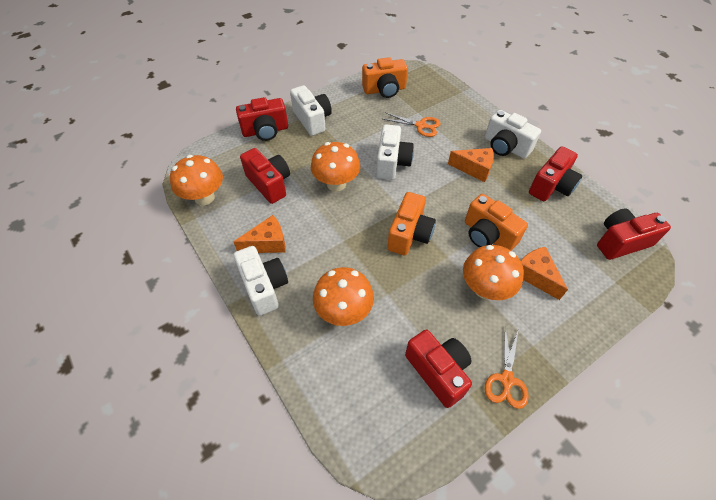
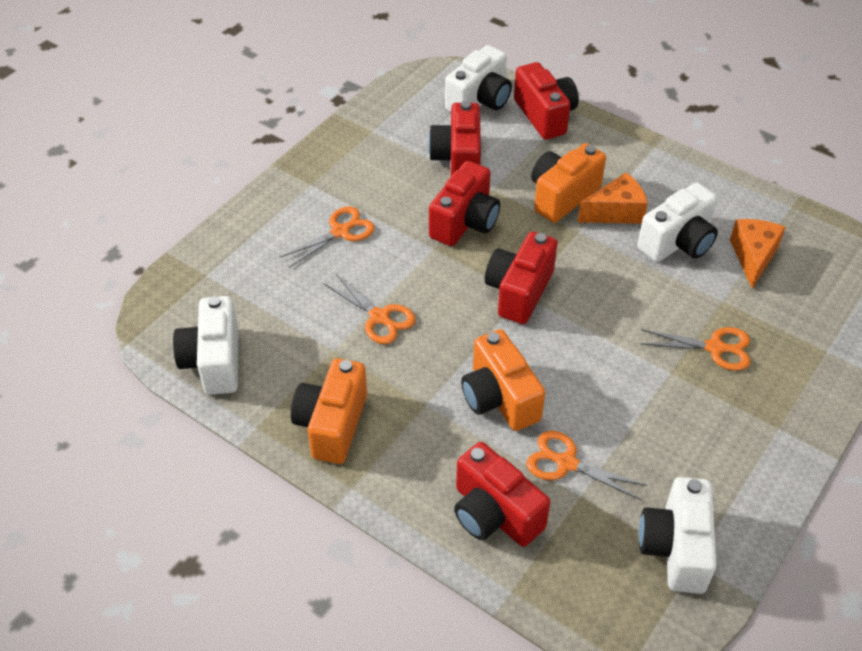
orange cheese: 3 -> 2
orange mushroom: 4 -> 0
orange scissors: 2 -> 4

